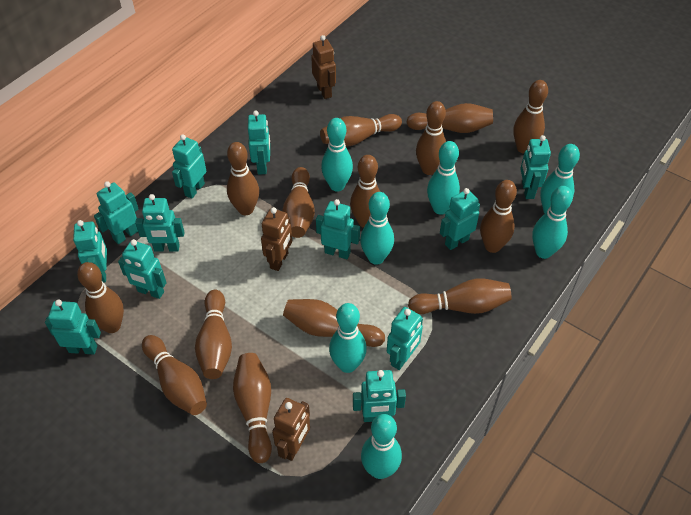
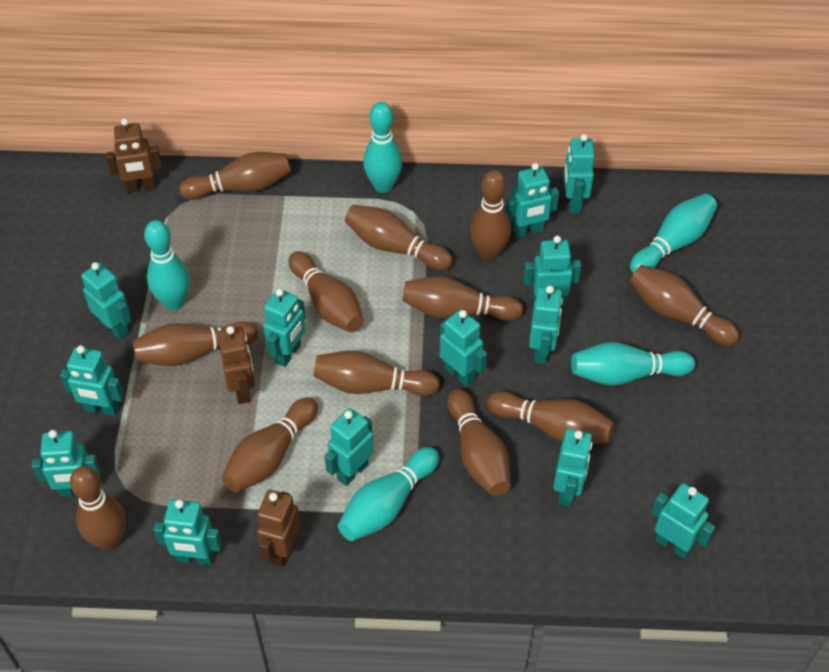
brown bowling pin: 14 -> 12
turquoise bowling pin: 7 -> 5
turquoise robot: 12 -> 13

